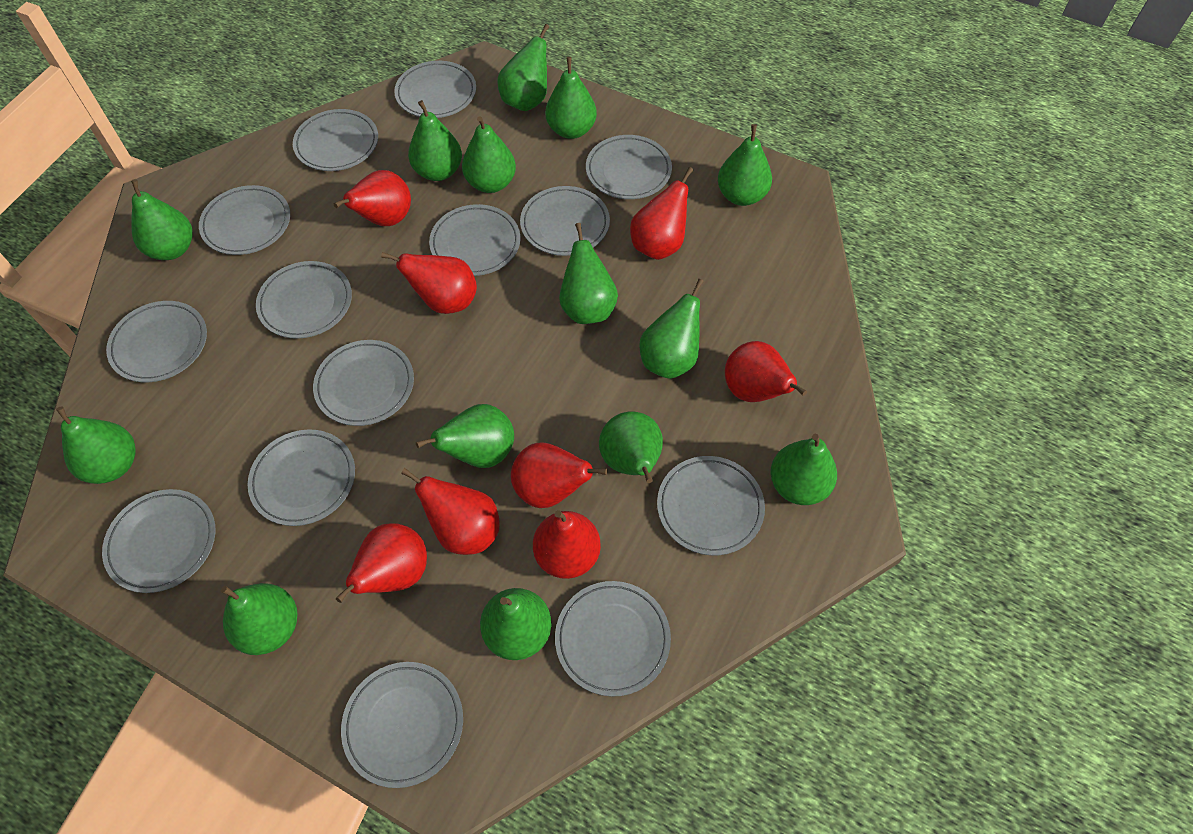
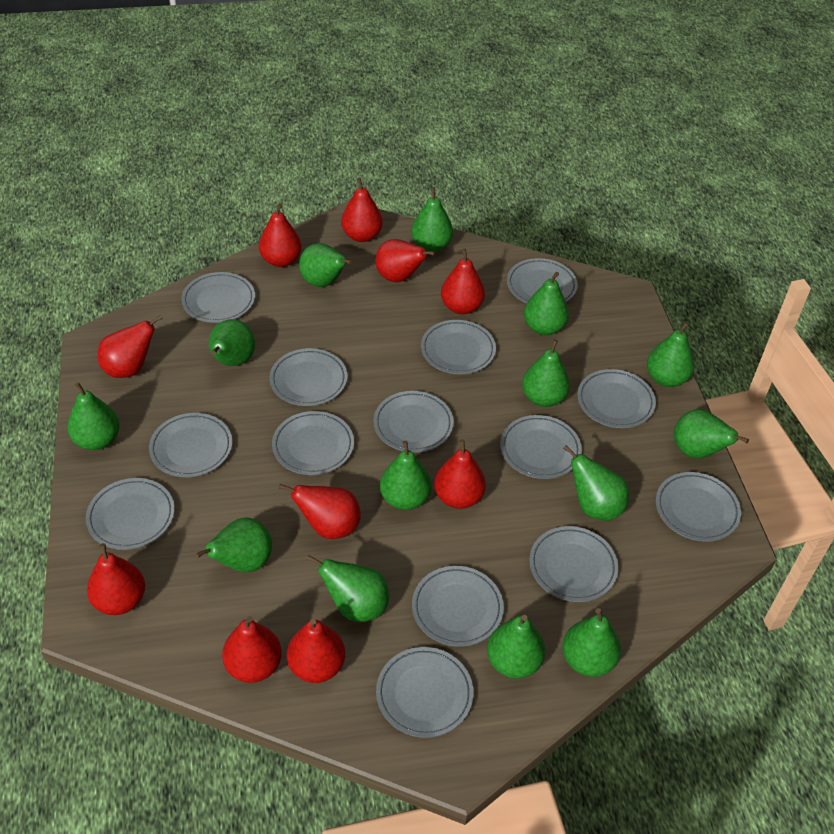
red pear: 8 -> 10

